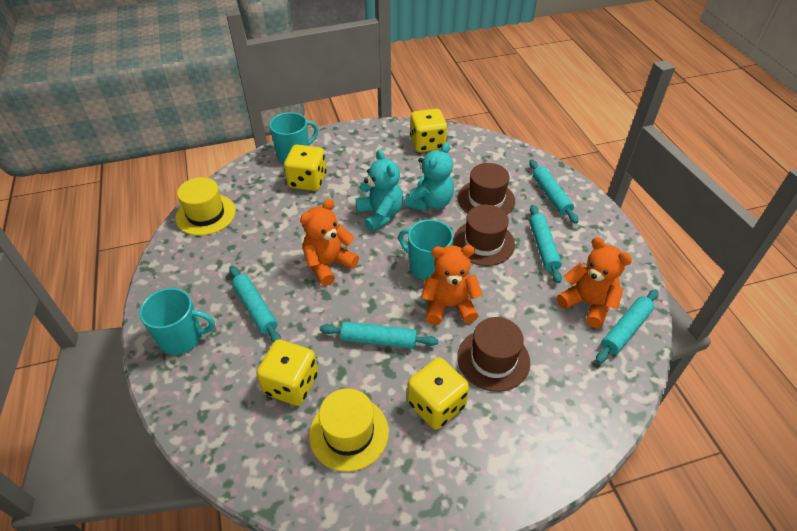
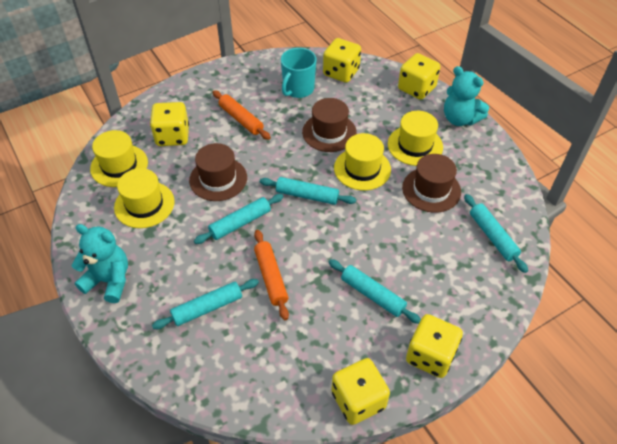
orange rolling pin: 0 -> 2
orange teddy bear: 3 -> 0
turquoise mug: 3 -> 1
yellow dice: 4 -> 5
yellow hat: 2 -> 4

